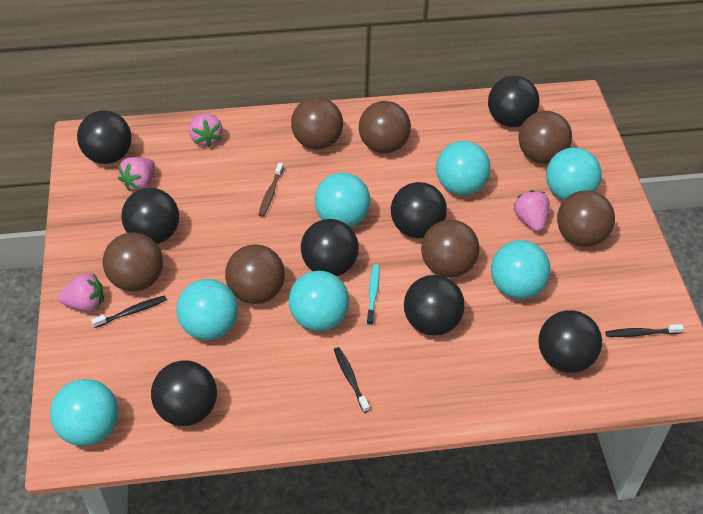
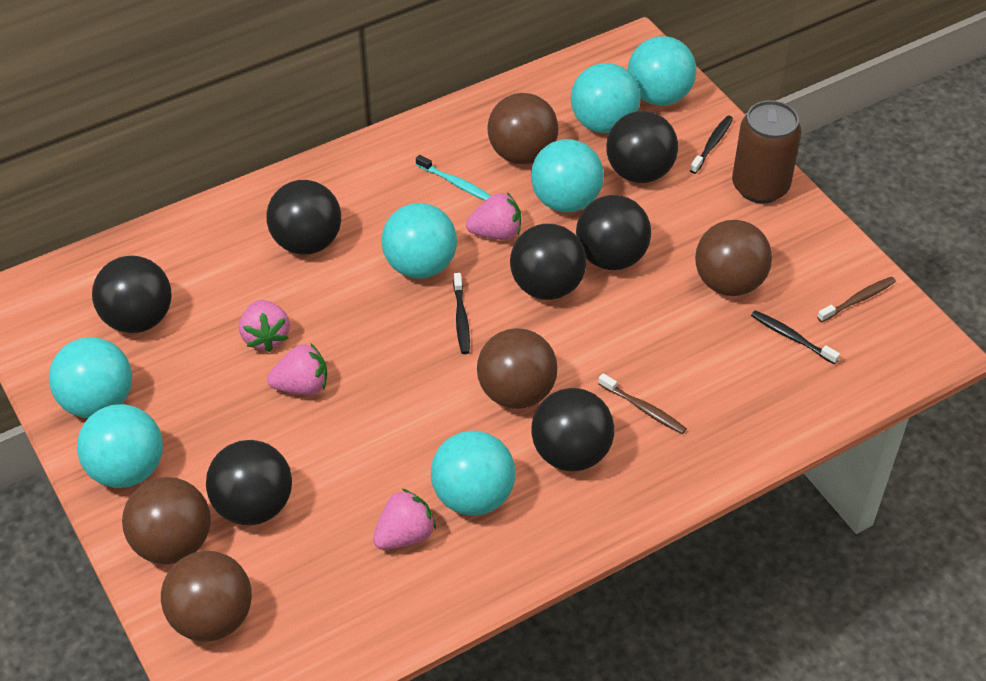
black ball: 8 -> 7
brown ball: 7 -> 5
brown can: 0 -> 1
brown toothbrush: 1 -> 2

